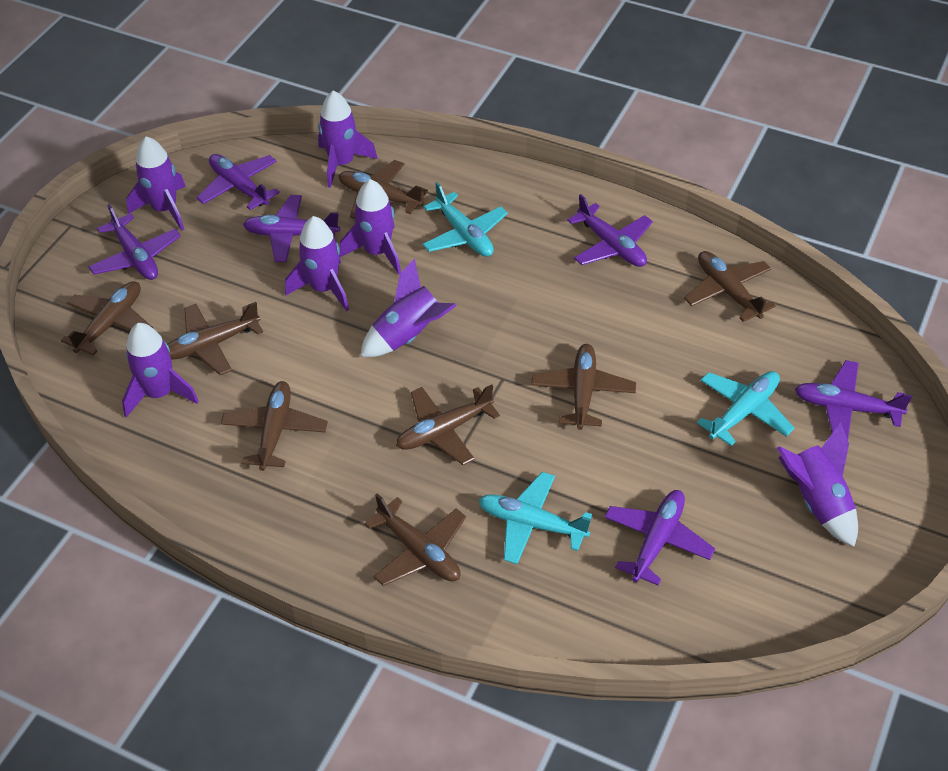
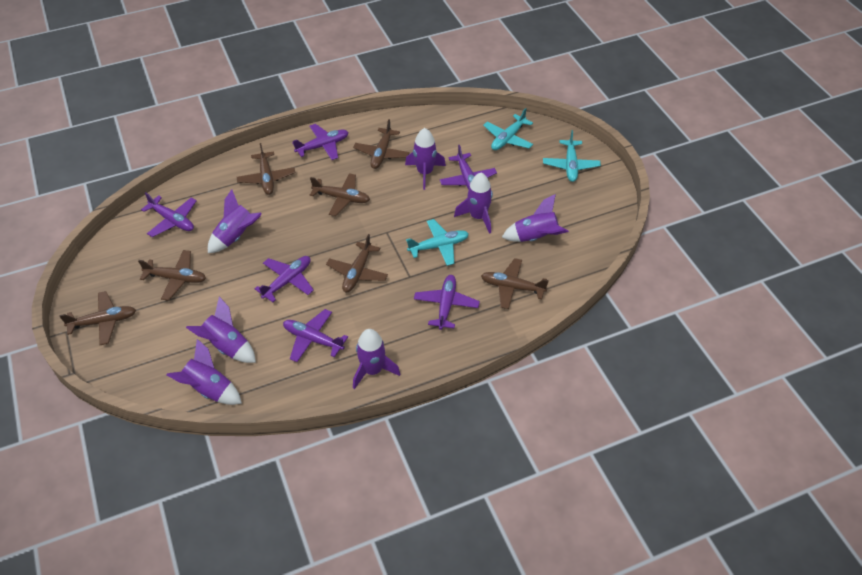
brown plane: 8 -> 7

